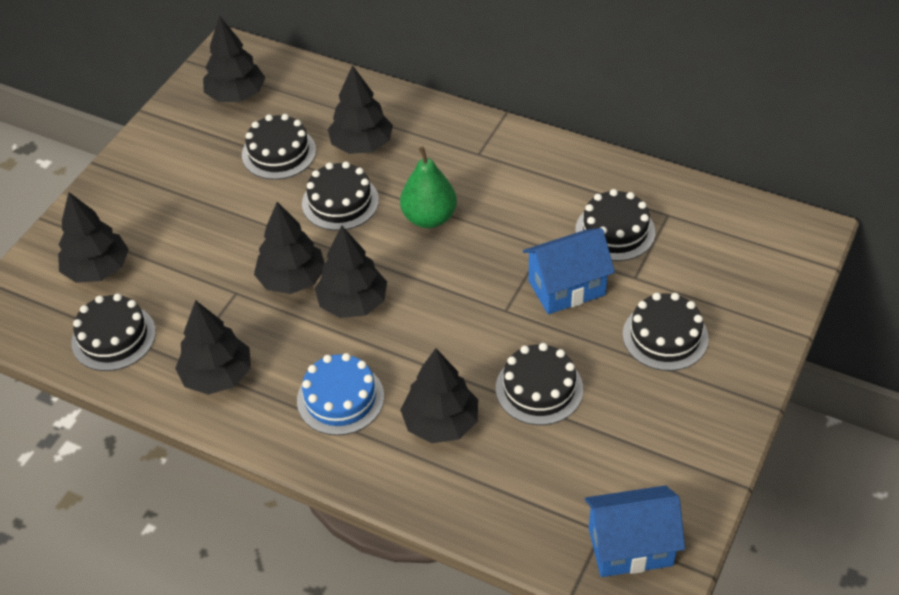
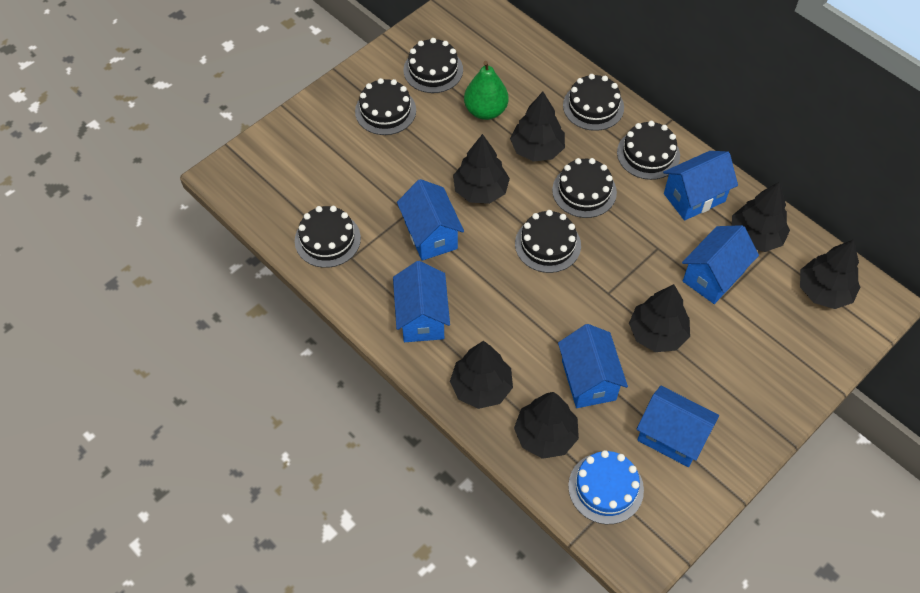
black cake: 6 -> 7
blue house: 2 -> 6

